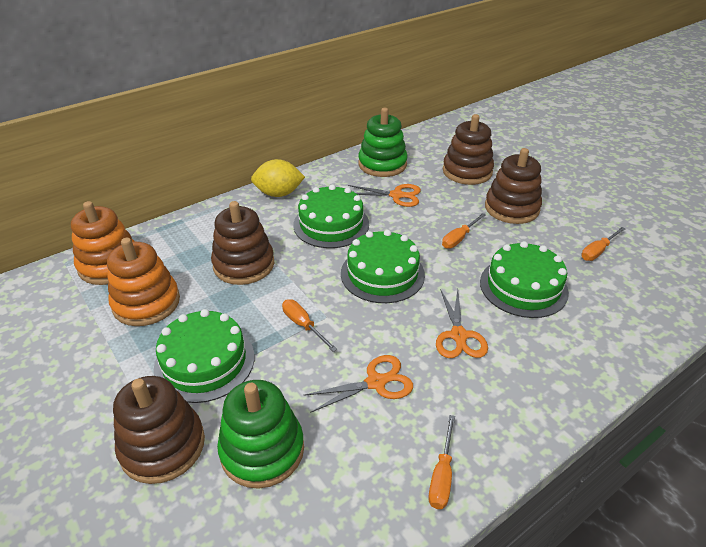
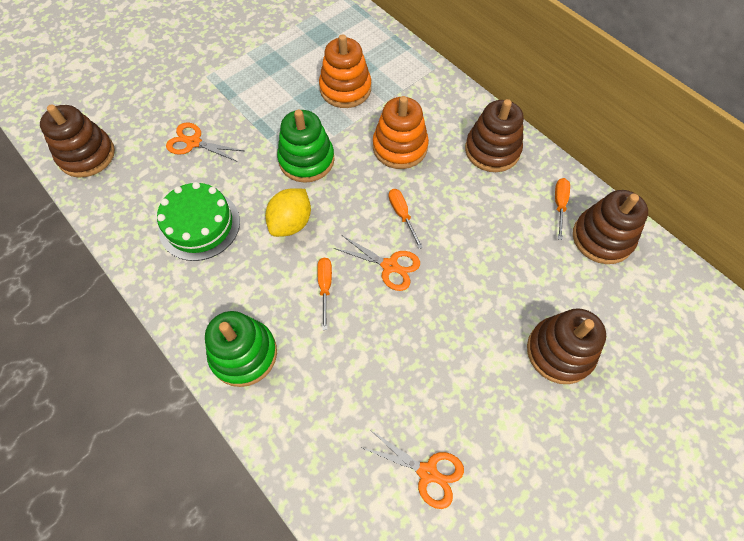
green cake: 4 -> 1
orange screwdriver: 4 -> 3

